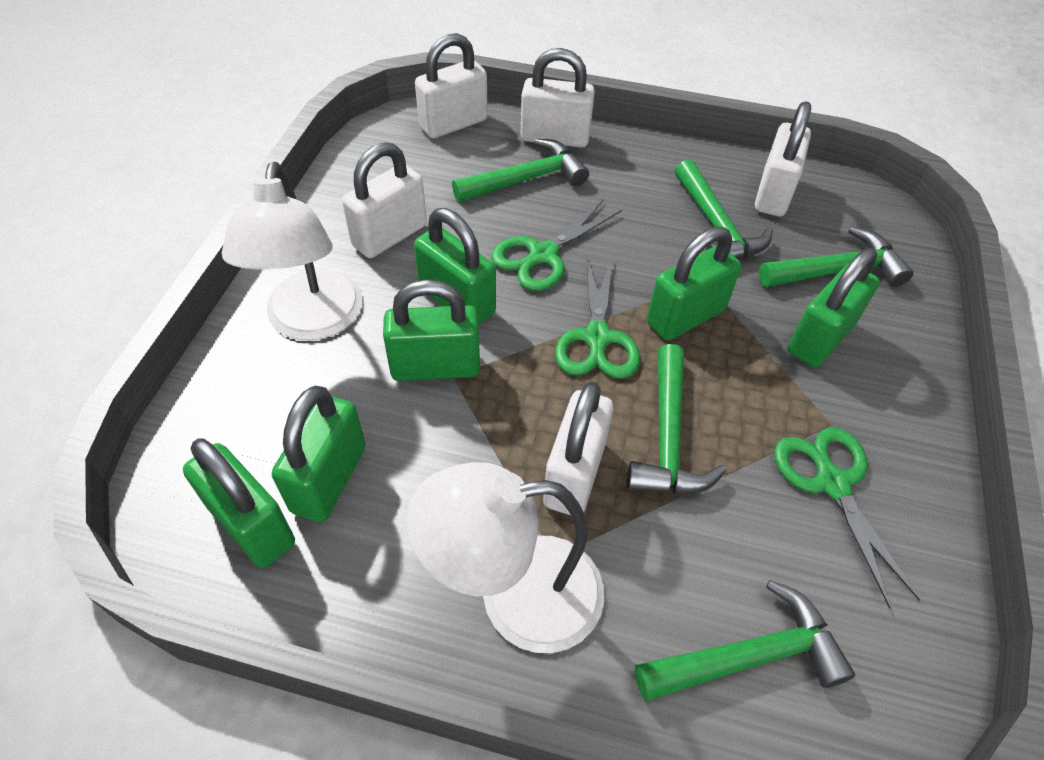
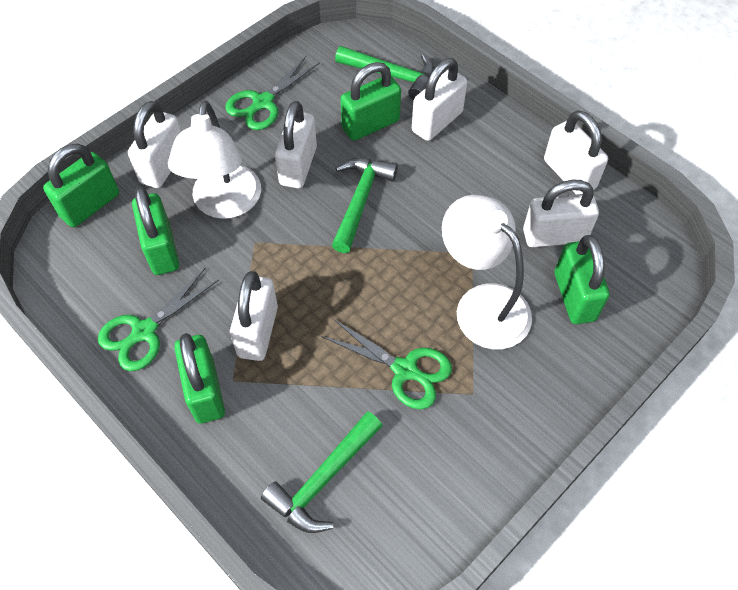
green hammer: 5 -> 3
green padlock: 6 -> 5
white padlock: 5 -> 6

